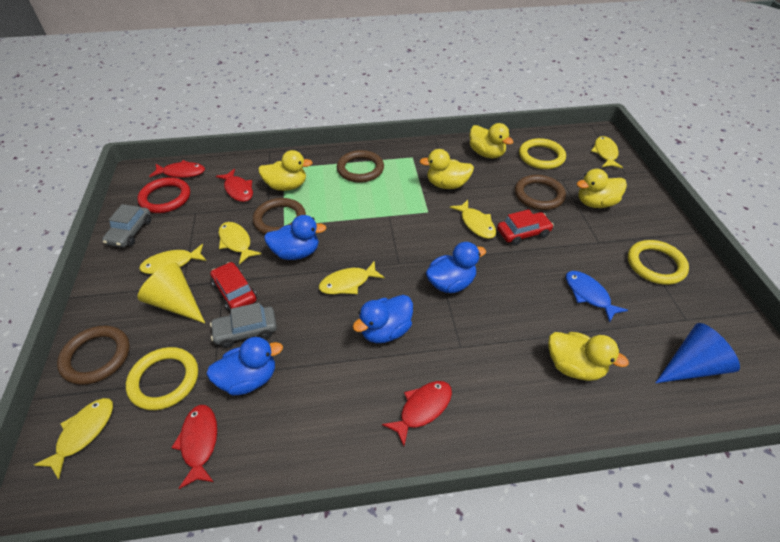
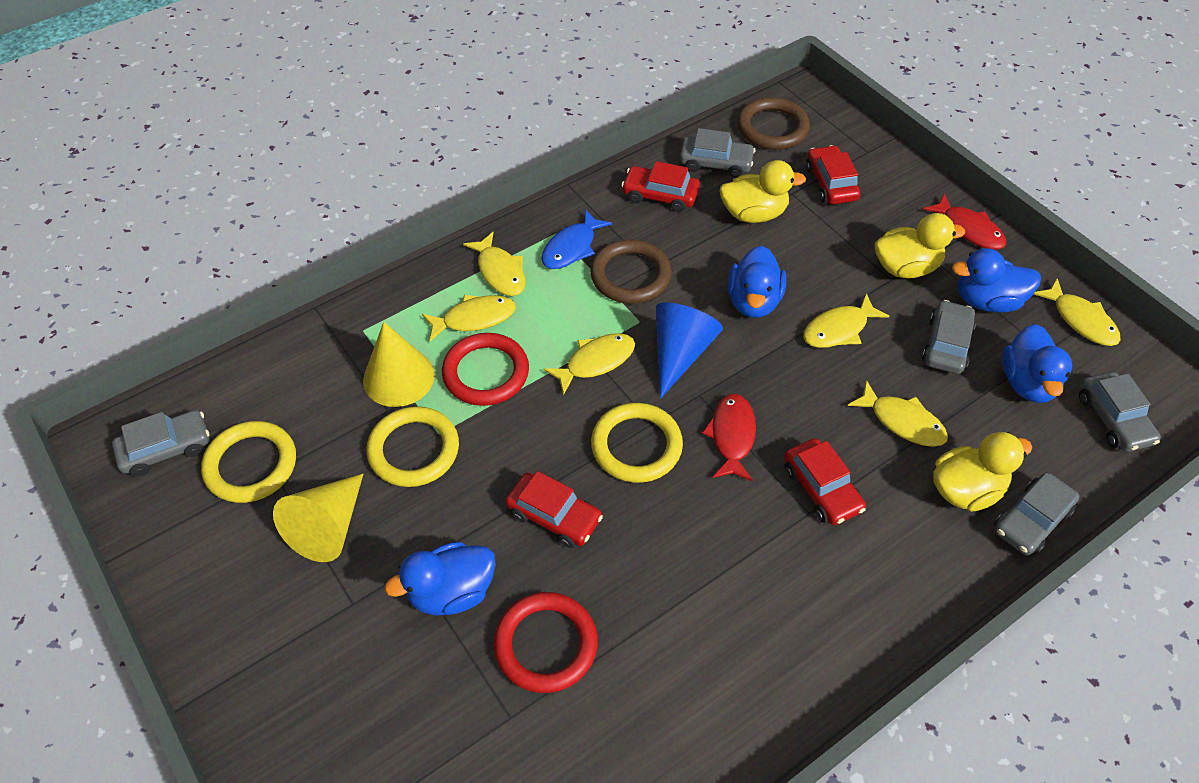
brown ring: 4 -> 2
grey car: 2 -> 5
red car: 2 -> 4
red fish: 4 -> 2
red ring: 1 -> 2
yellow cone: 1 -> 2
yellow duck: 5 -> 3

